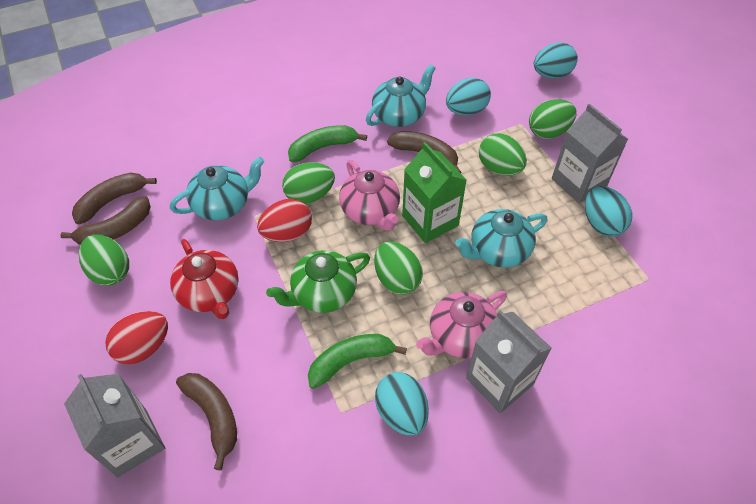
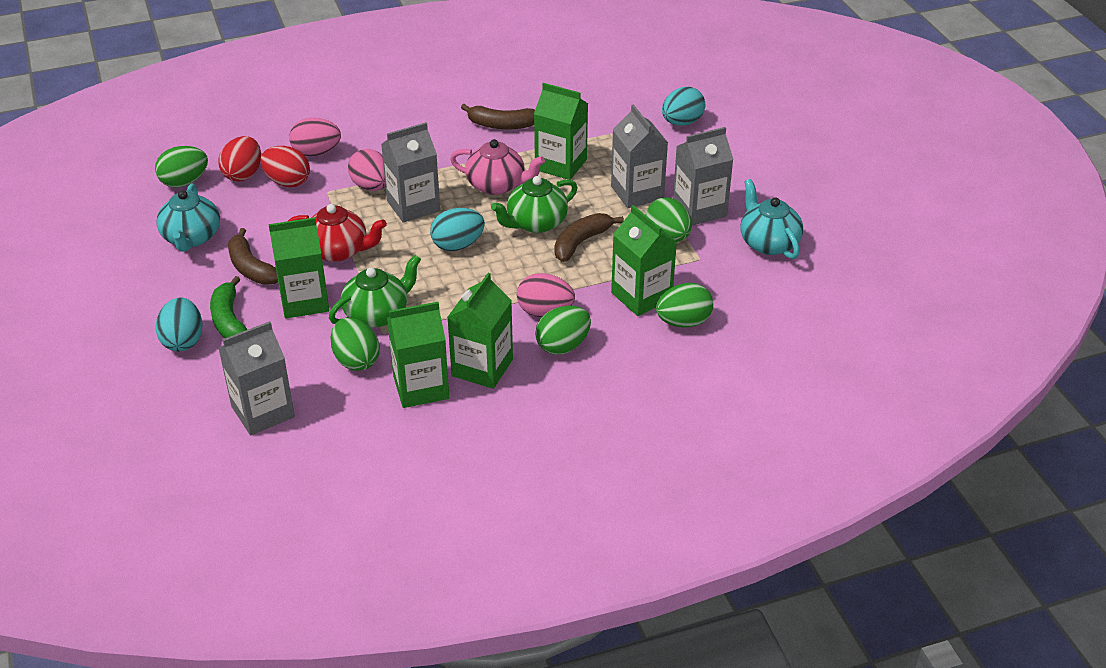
brown banana: 4 -> 3
green banana: 2 -> 1
green carton: 1 -> 5
green teapot: 1 -> 2
grey carton: 3 -> 4
pink egg: 0 -> 3
pink teapot: 2 -> 1
turquoise egg: 4 -> 3
turquoise teapot: 3 -> 2

